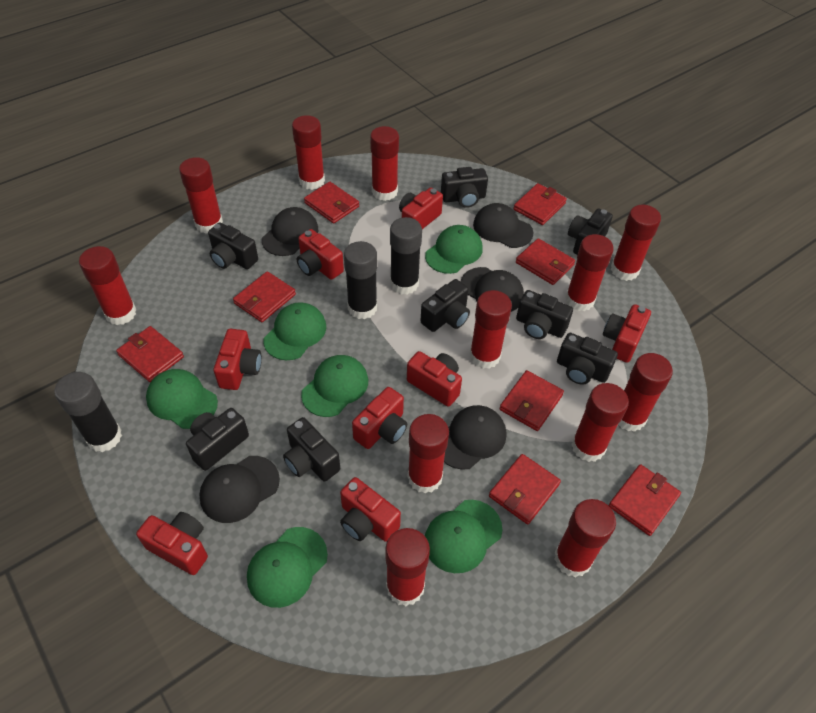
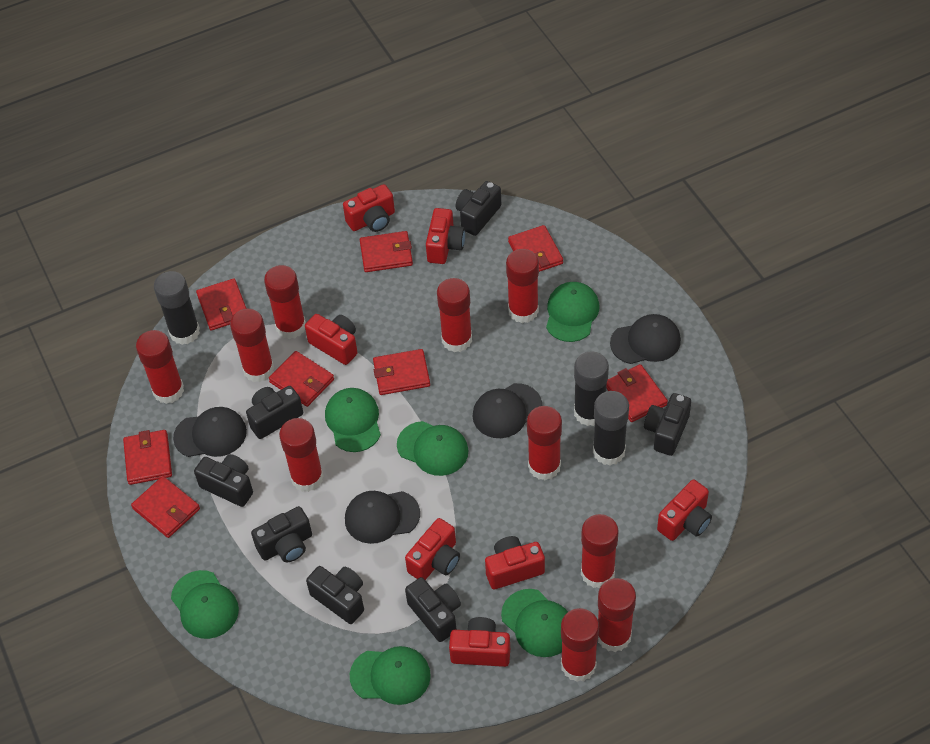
black camera: 8 -> 7
black cap: 5 -> 4
red camera: 8 -> 7
red glue stick: 12 -> 10

